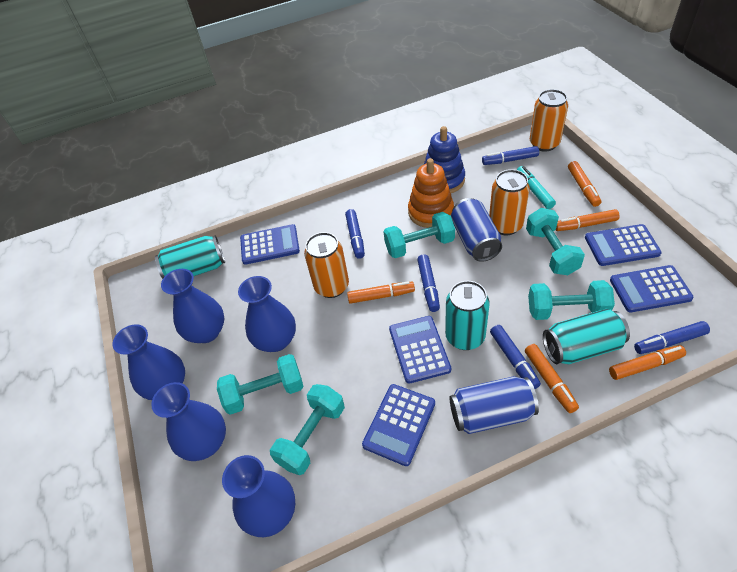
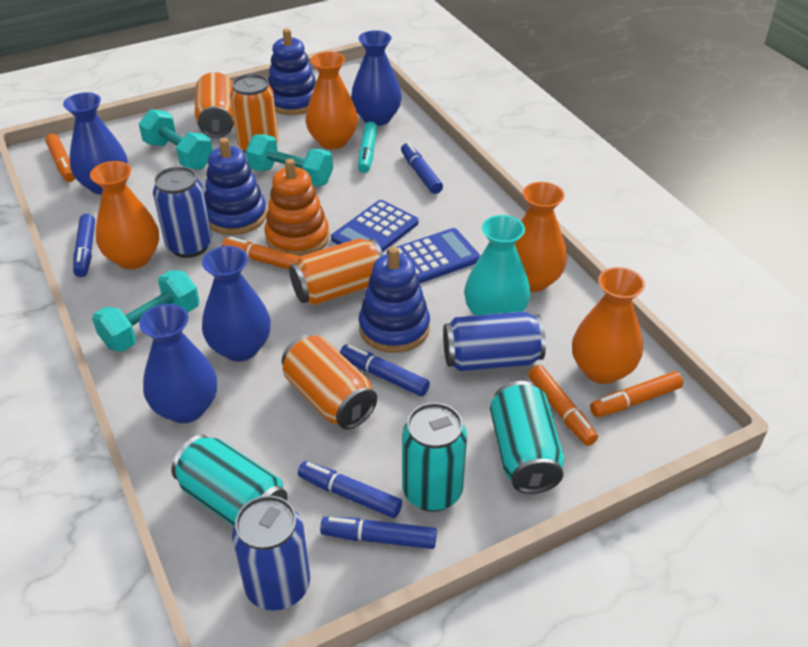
blue calculator: 5 -> 2
blue can: 2 -> 3
blue stacking toy: 1 -> 3
blue vase: 5 -> 4
orange can: 3 -> 4
orange marker: 5 -> 4
orange vase: 0 -> 4
turquoise dumbbell: 5 -> 3
turquoise vase: 0 -> 1

